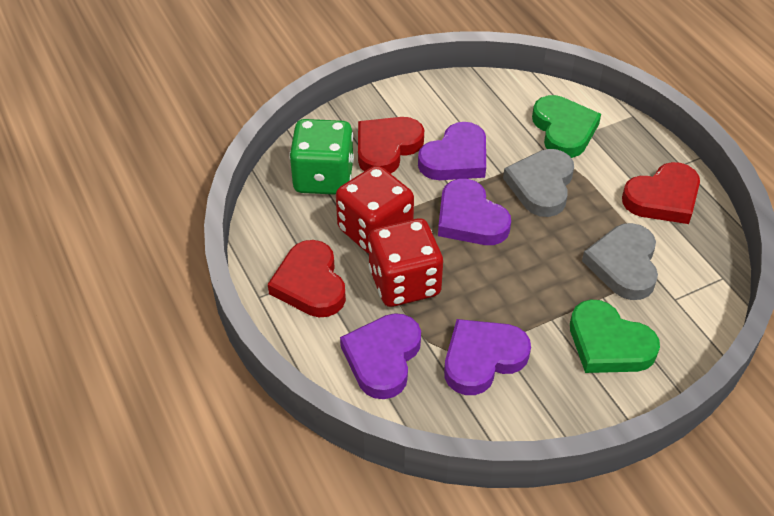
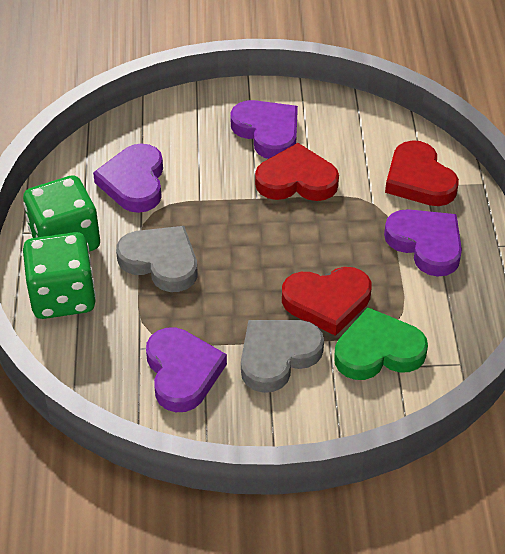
green dice: 1 -> 2
green heart: 2 -> 1
red dice: 2 -> 0

